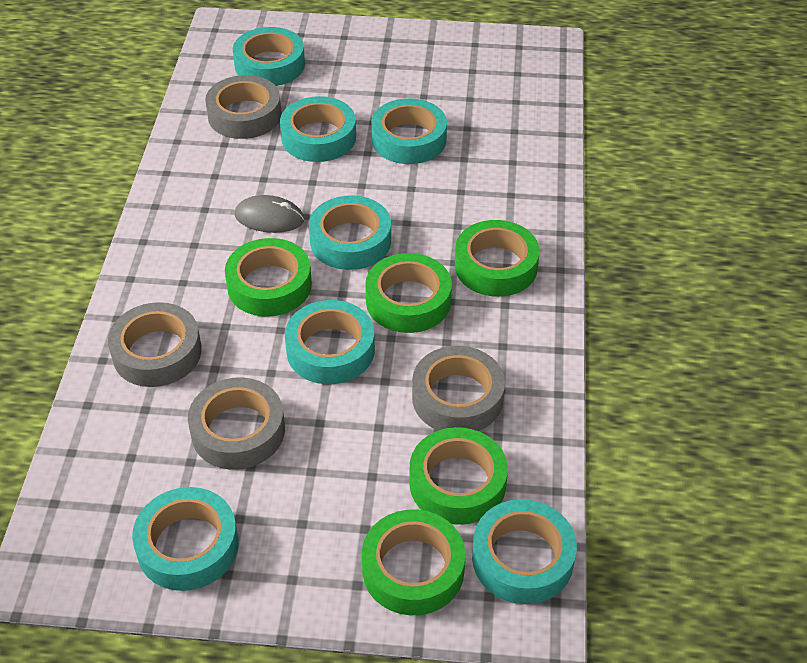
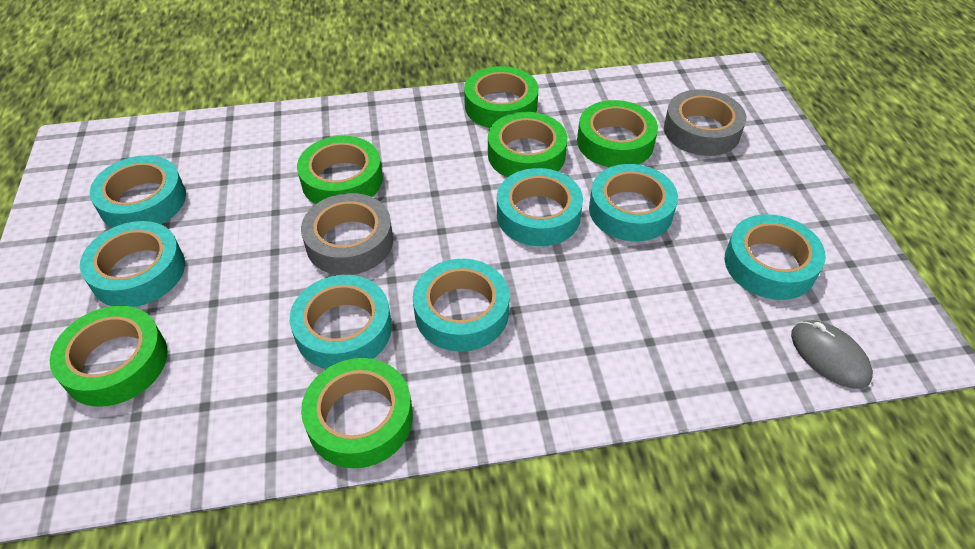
green tape: 5 -> 6
grey tape: 4 -> 2

